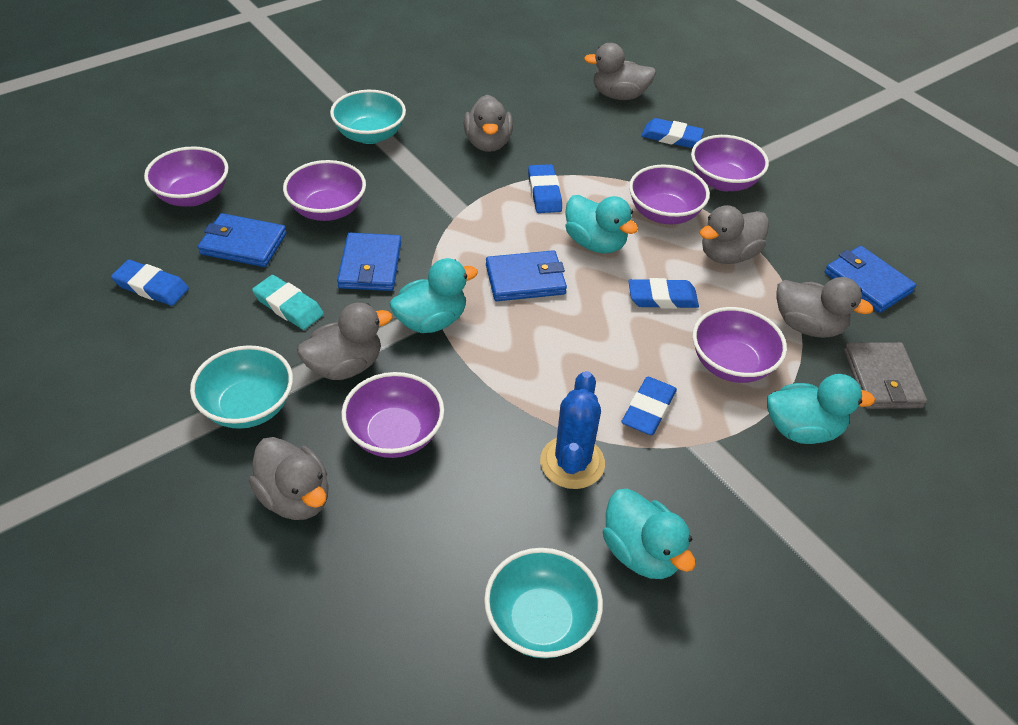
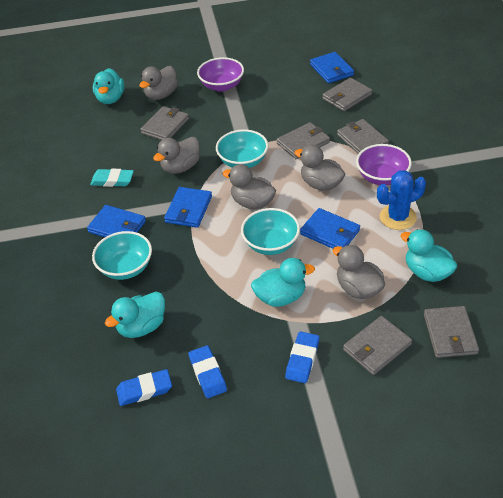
blue eraser: 5 -> 3
grey duck: 6 -> 5
grey wallet: 1 -> 6
purple bowl: 6 -> 2

